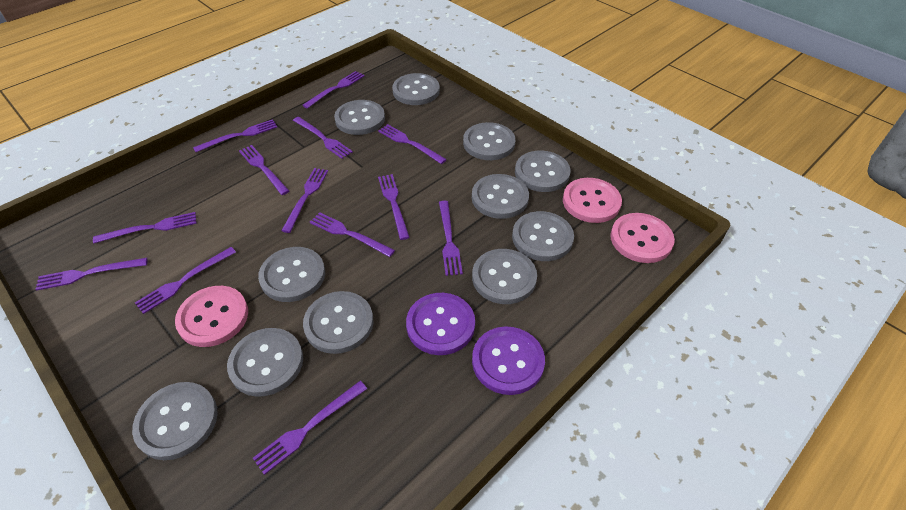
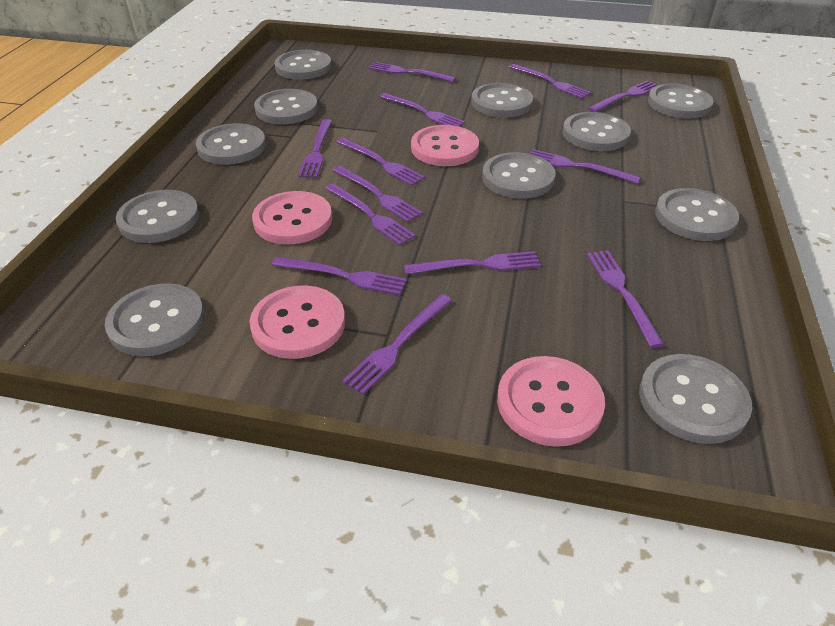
pink button: 3 -> 4
purple button: 2 -> 0

